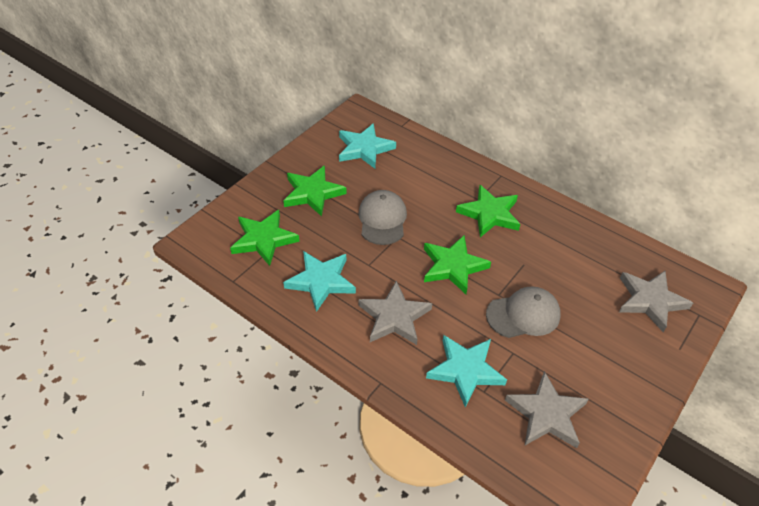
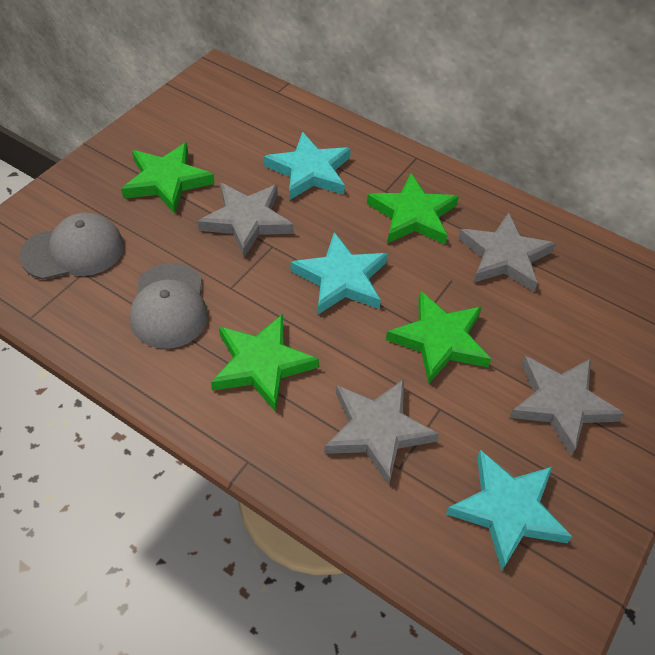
grey star: 3 -> 4

